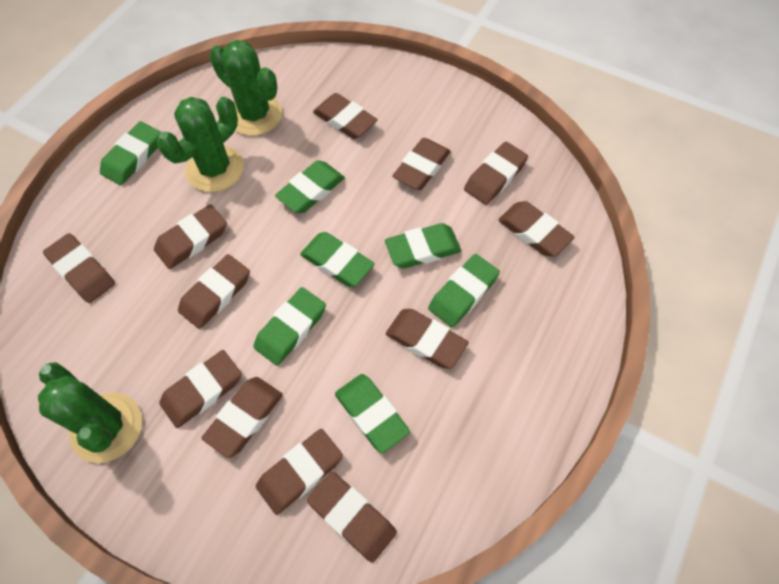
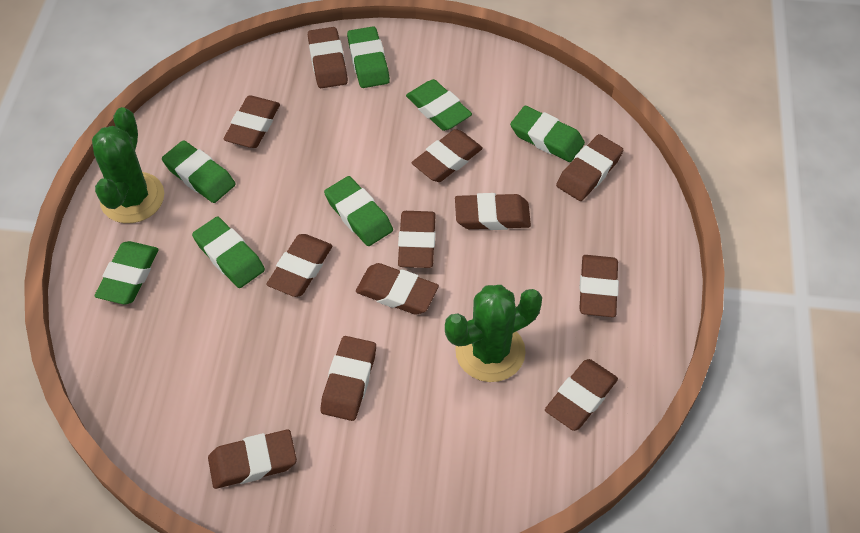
green cactus: 3 -> 2

